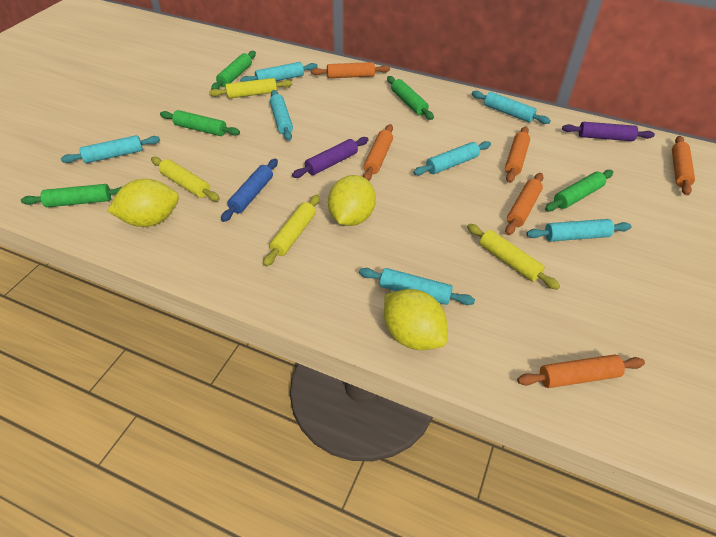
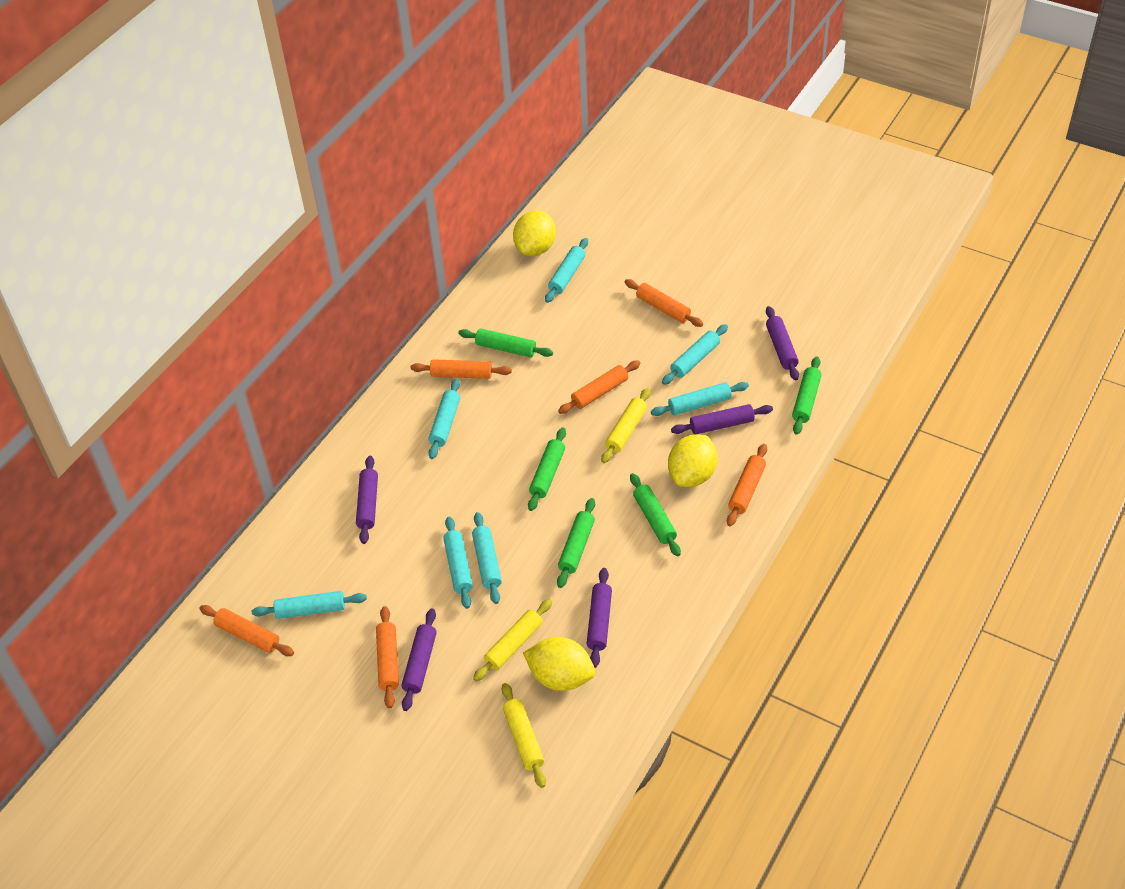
blue rolling pin: 1 -> 0
purple rolling pin: 2 -> 5
yellow rolling pin: 4 -> 3

